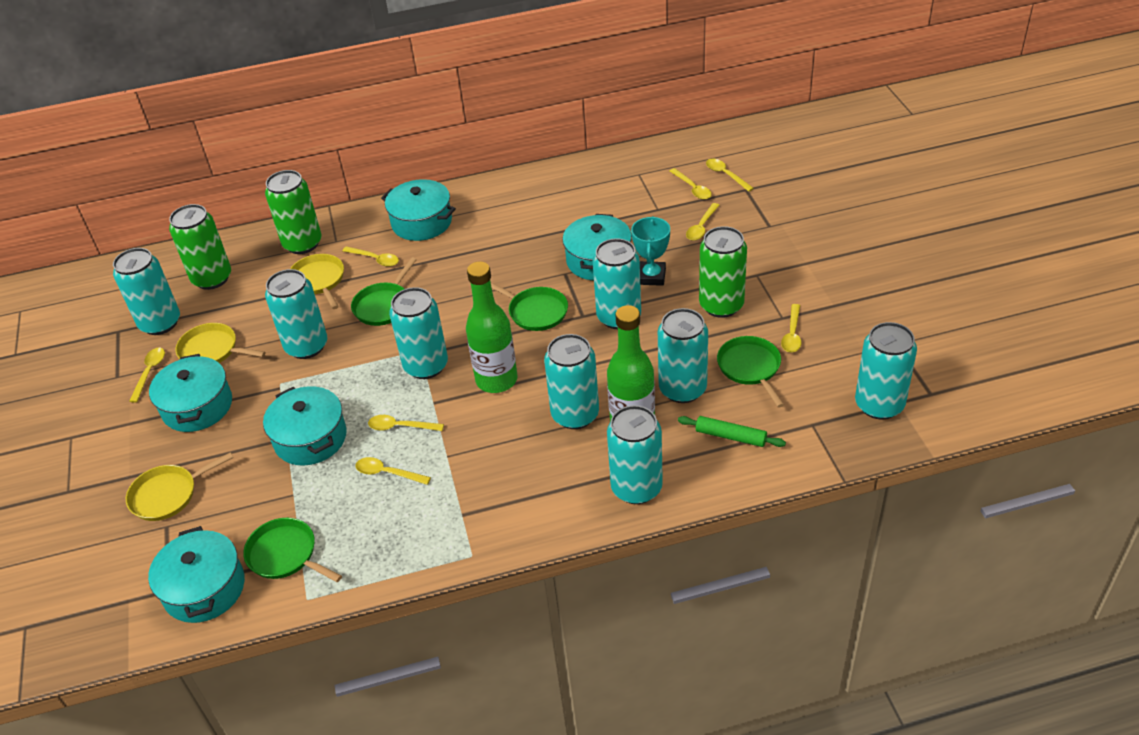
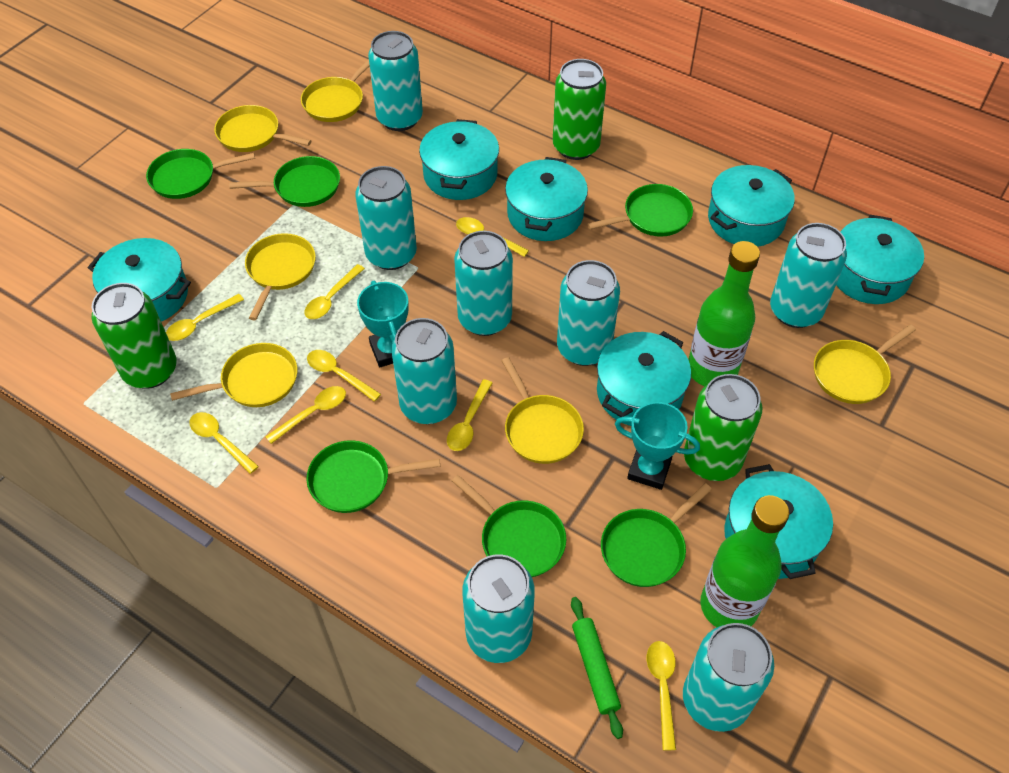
green pan: 4 -> 6
turquoise pot: 5 -> 7
turquoise trophy: 1 -> 2
yellow pan: 3 -> 6

